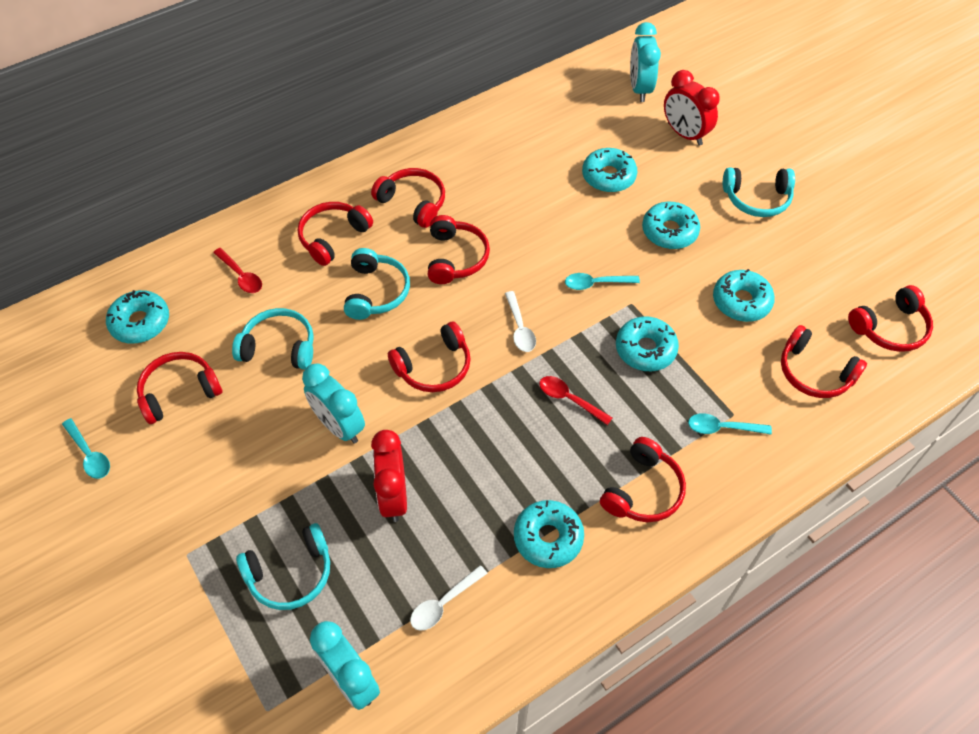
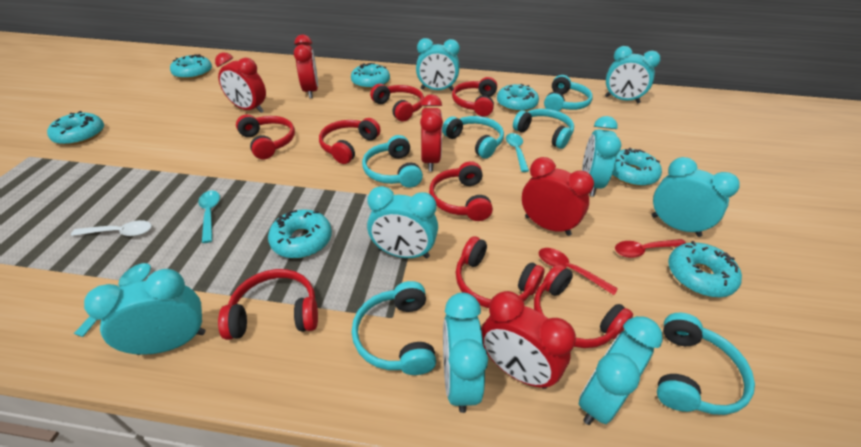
red clock: 2 -> 5
turquoise clock: 3 -> 8
turquoise donut: 6 -> 7
turquoise headphones: 4 -> 6
white spoon: 2 -> 1

